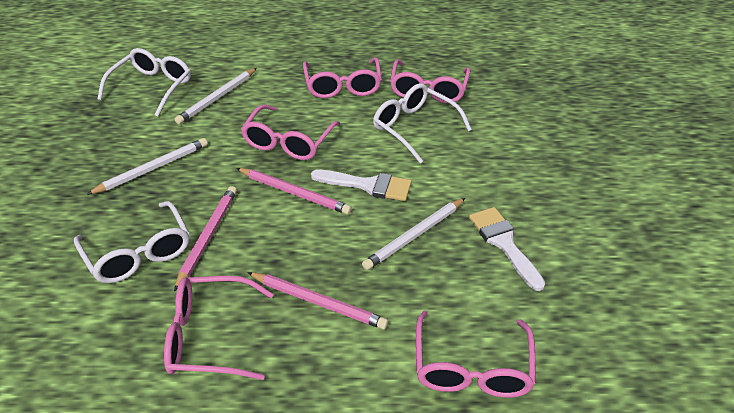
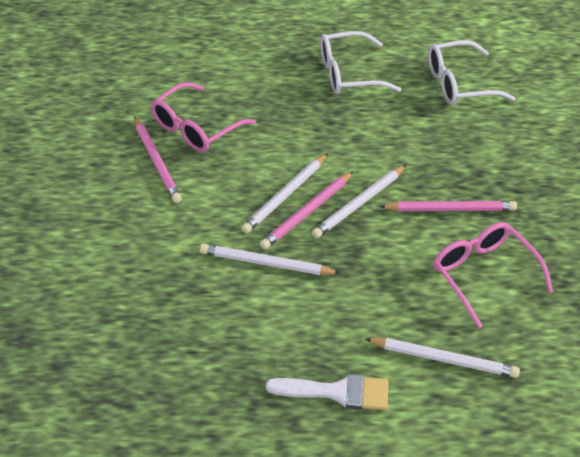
pink glasses: 5 -> 2
white brush: 2 -> 1
white glasses: 3 -> 2
white pencil: 3 -> 4

